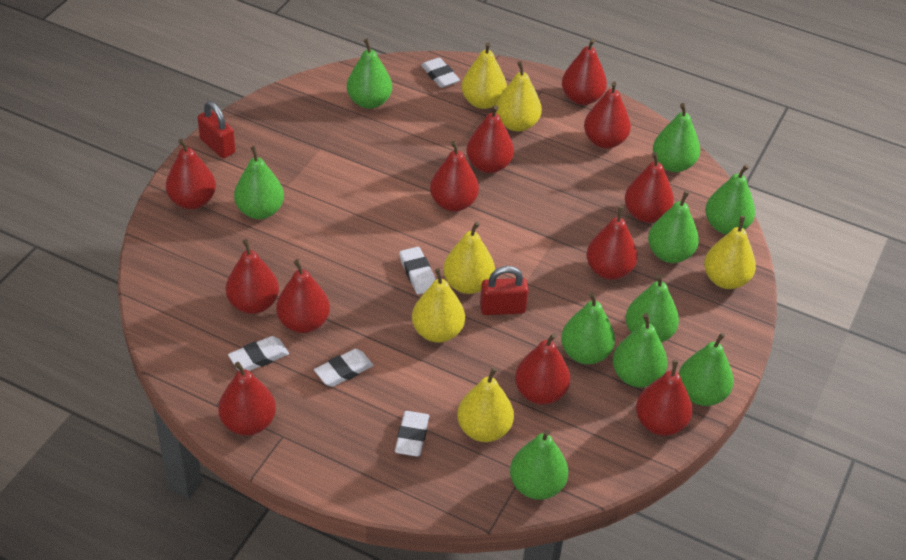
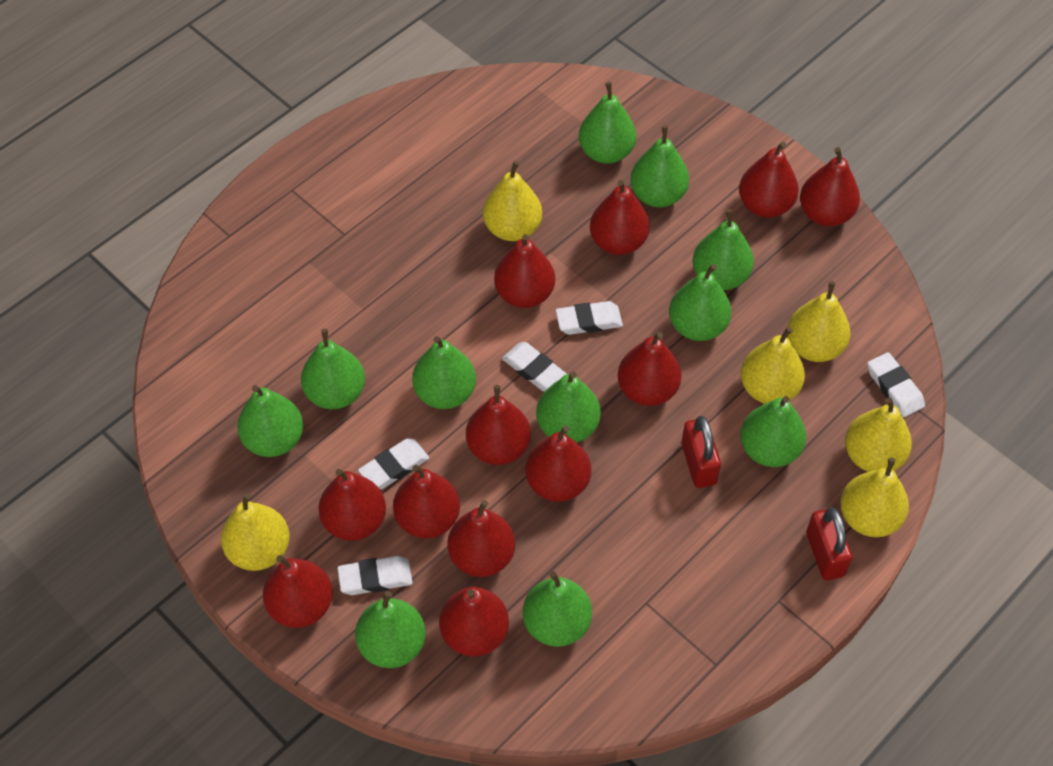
green pear: 10 -> 11

